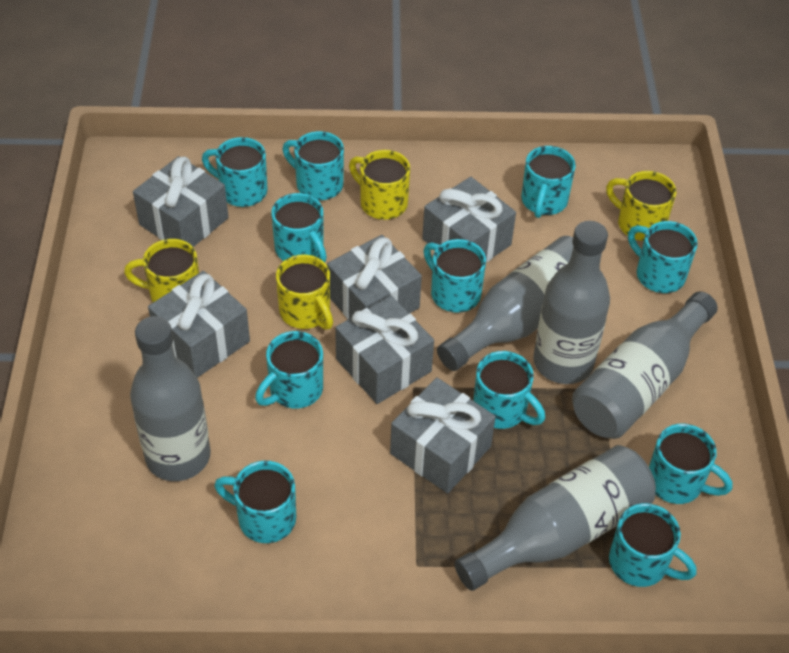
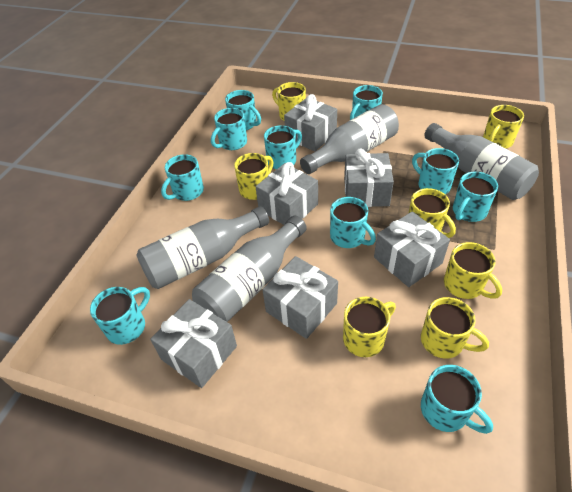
grey bottle: 5 -> 4
turquoise mug: 11 -> 10
yellow mug: 4 -> 7

